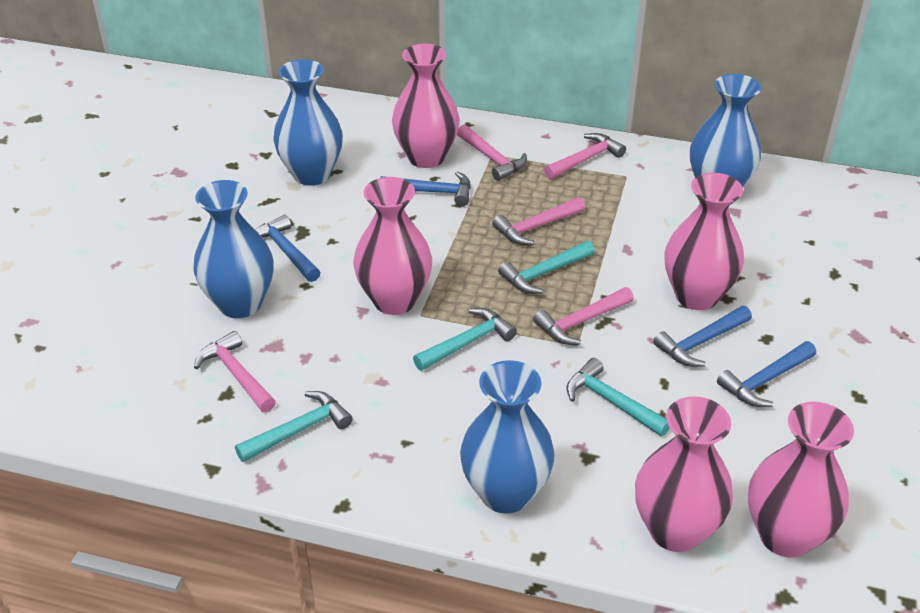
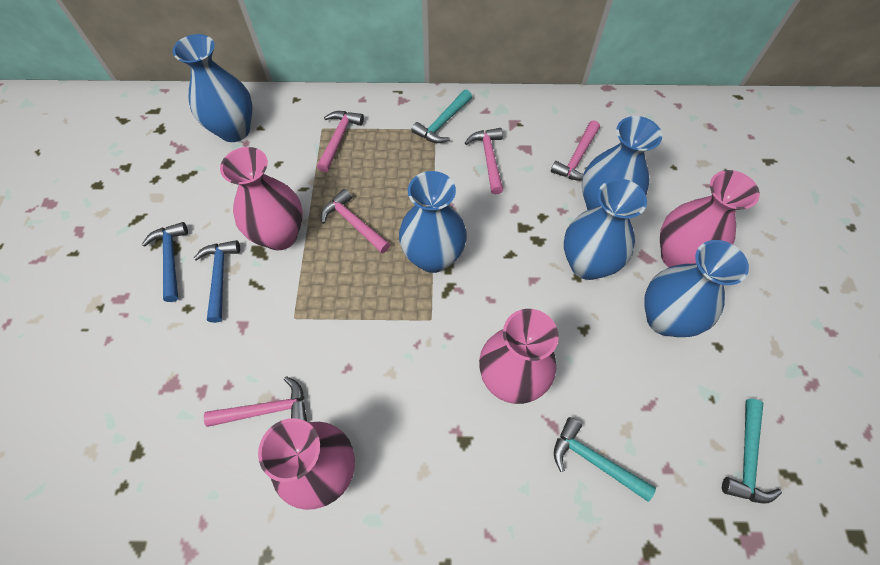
blue hammer: 4 -> 2
blue vase: 4 -> 5
pink vase: 5 -> 4
turquoise hammer: 4 -> 3

